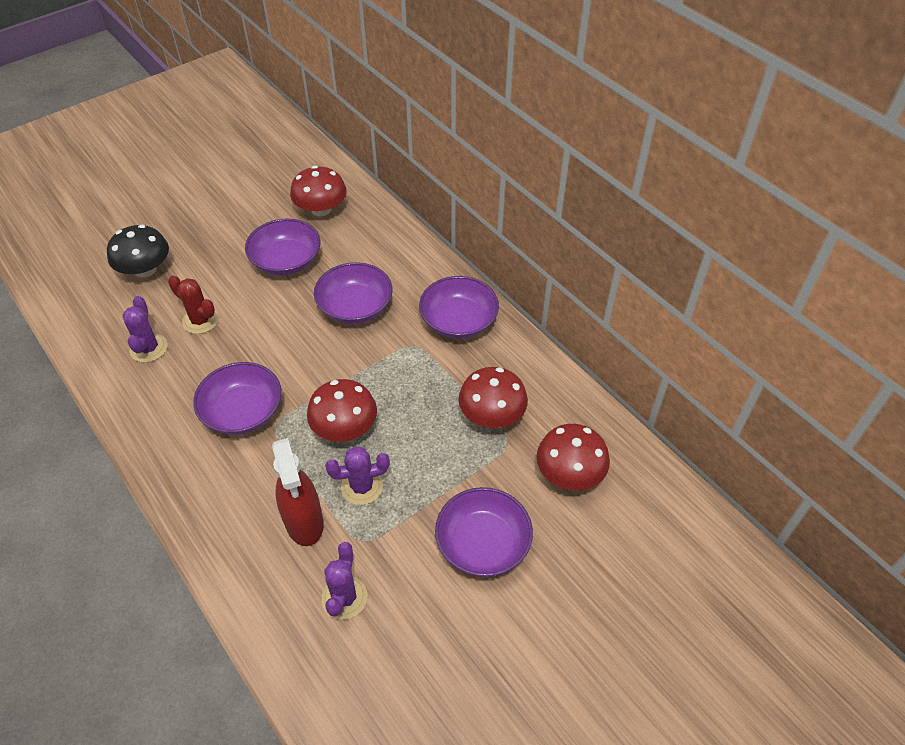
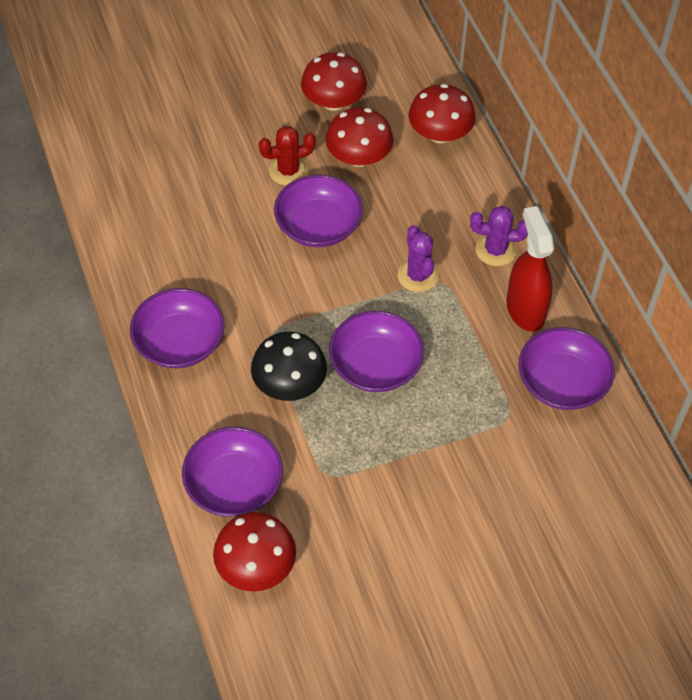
purple cactus: 3 -> 2

